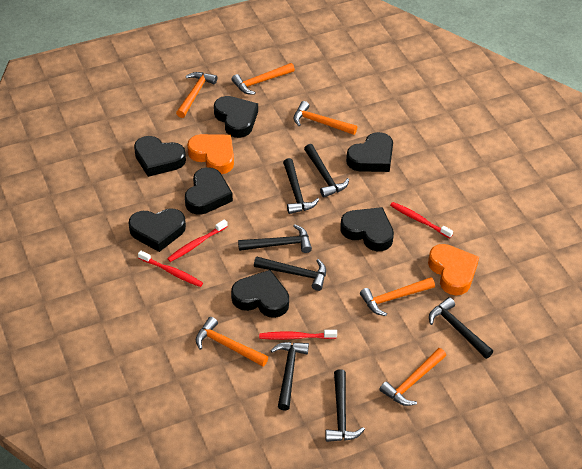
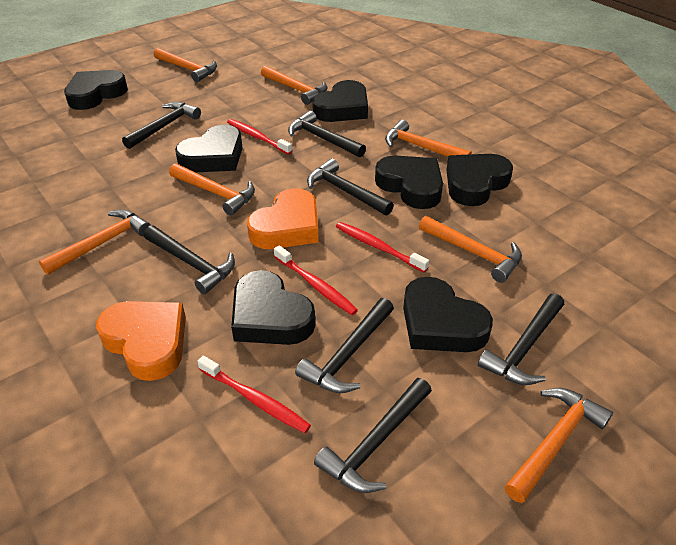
orange hammer: 6 -> 7

